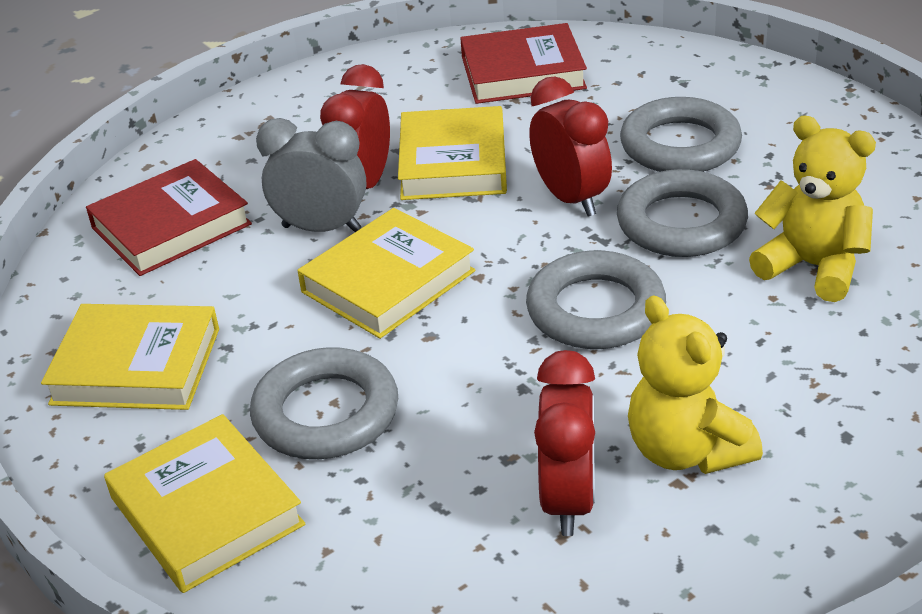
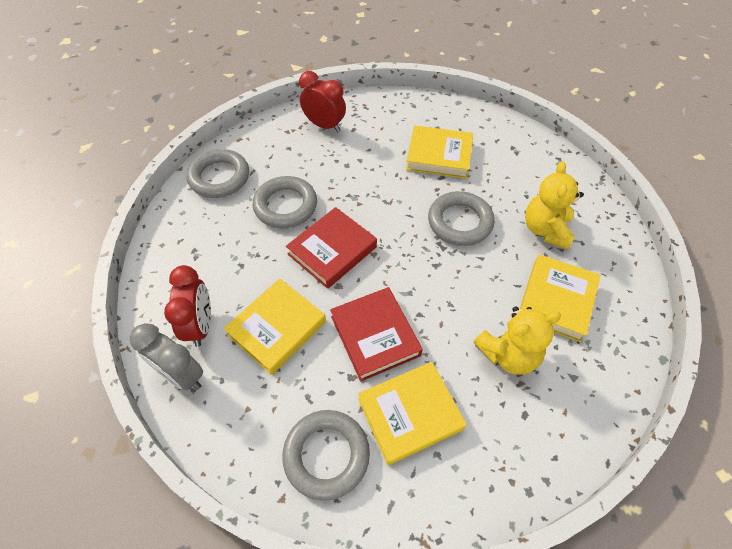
red clock: 3 -> 2

